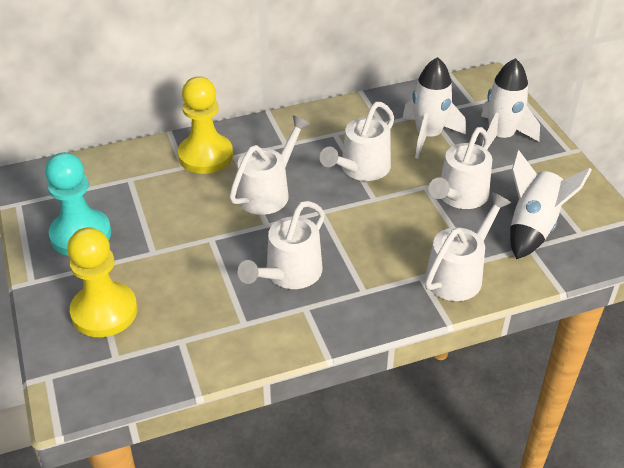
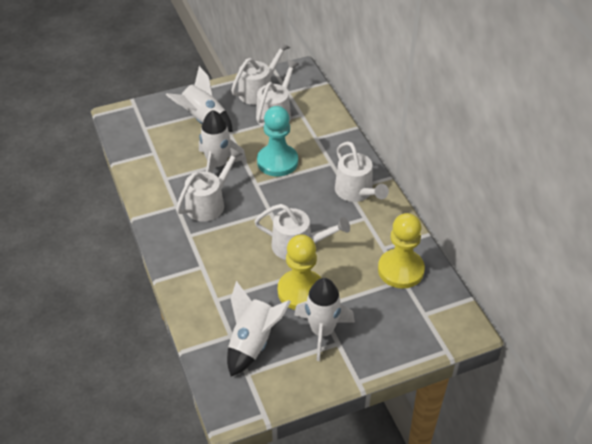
white rocket: 3 -> 4

